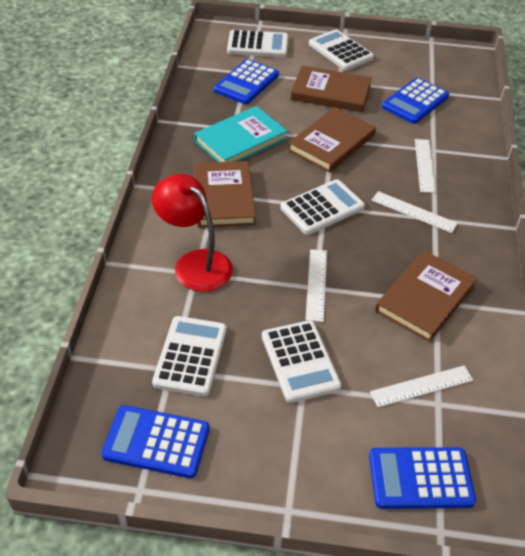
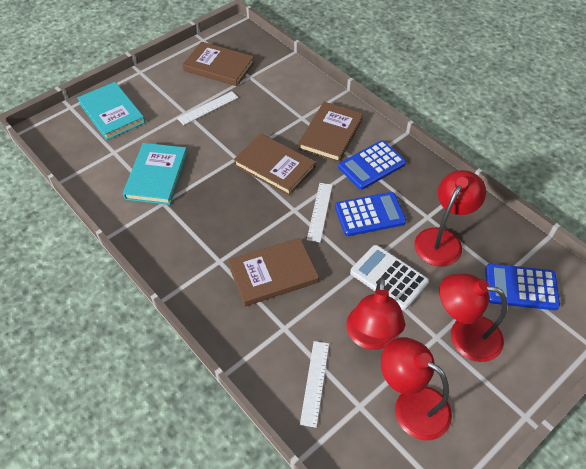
blue calculator: 4 -> 3
red lamp: 1 -> 4
turquoise book: 1 -> 2
white calculator: 5 -> 1
white ruler: 4 -> 3

